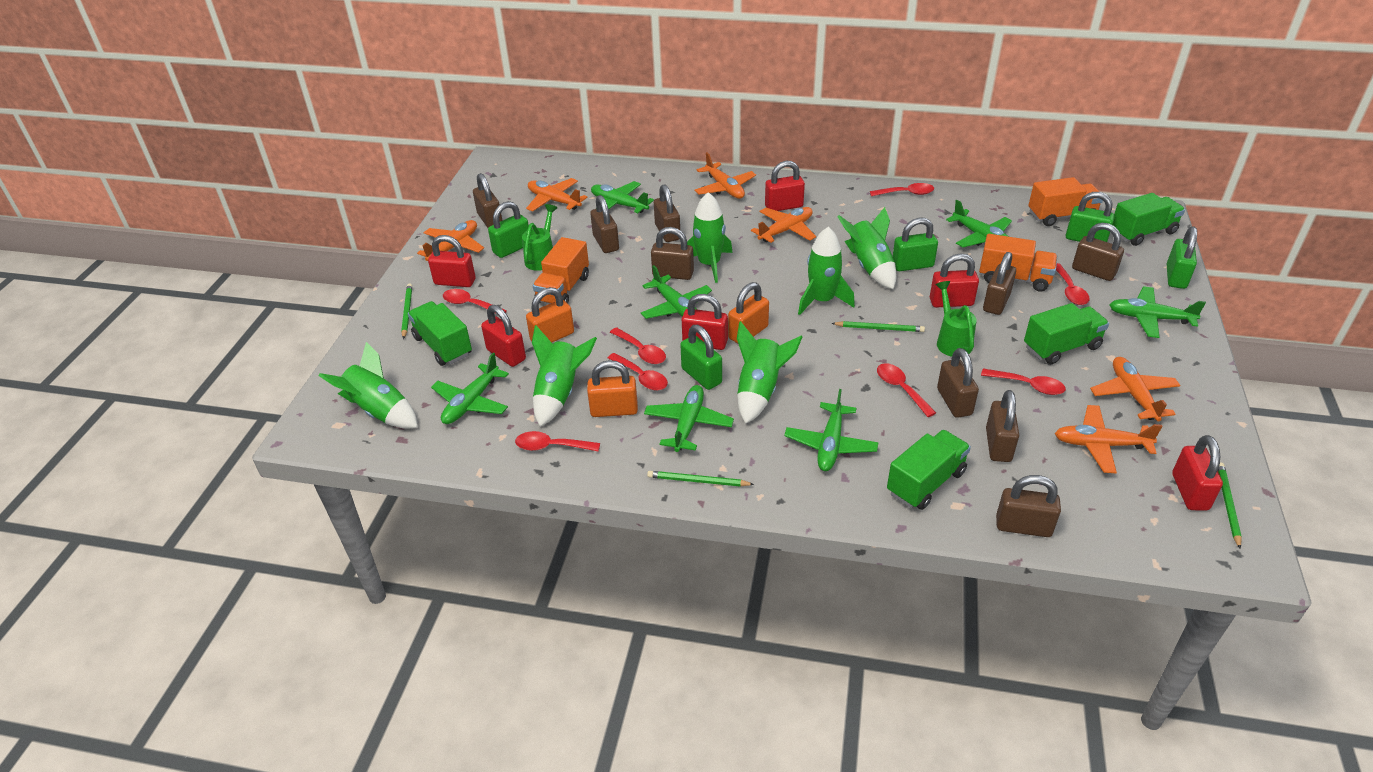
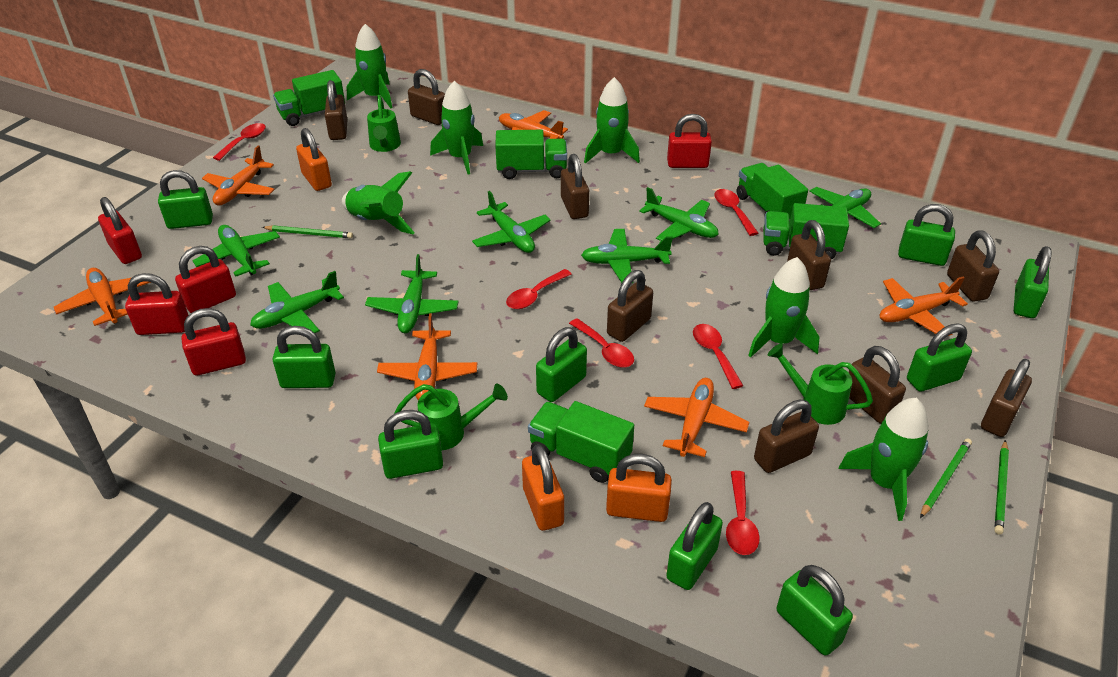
green padlock: 5 -> 9
green pencil: 4 -> 3
green truck: 4 -> 5
green watering can: 2 -> 3
orange truck: 3 -> 0
red padlock: 6 -> 5
red spoon: 8 -> 6

